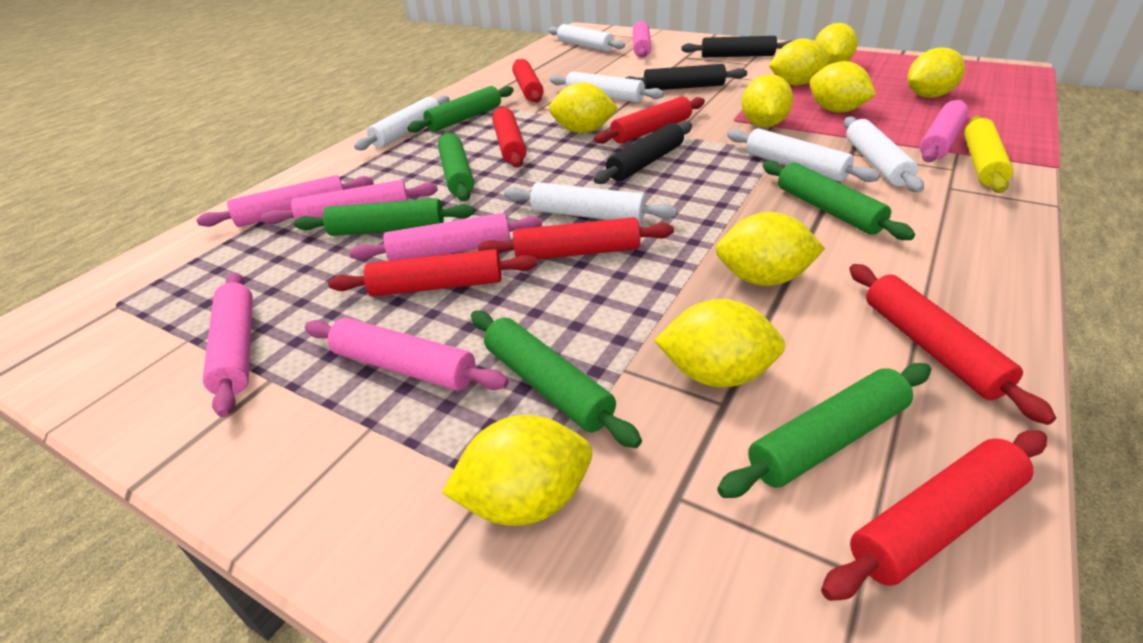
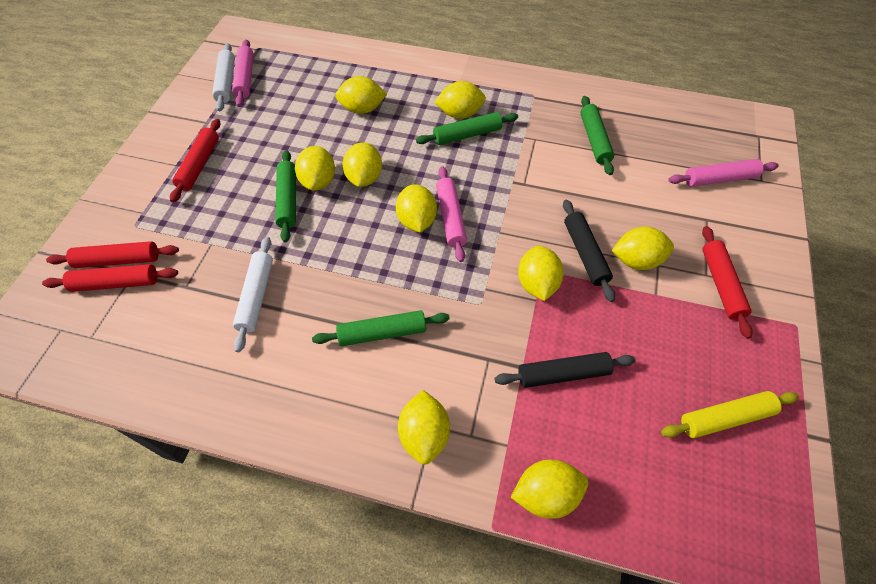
black rolling pin: 3 -> 2
green rolling pin: 6 -> 4
pink rolling pin: 7 -> 3
red rolling pin: 7 -> 4
white rolling pin: 6 -> 2

